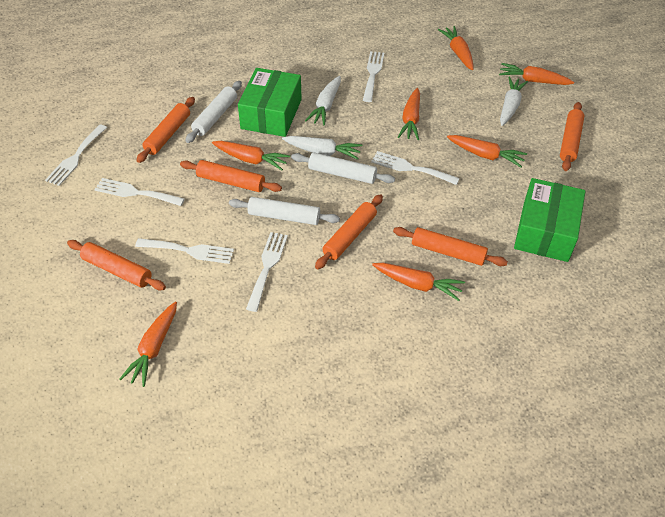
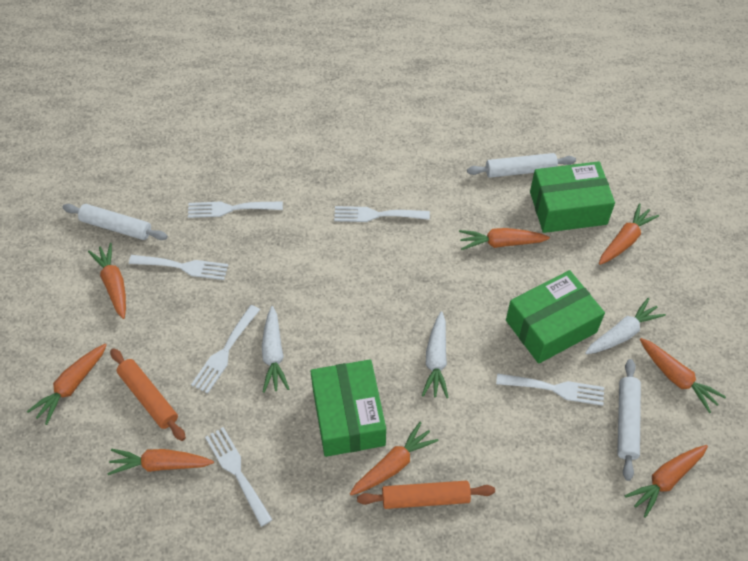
green box: 2 -> 3
orange carrot: 7 -> 8
orange rolling pin: 6 -> 2

